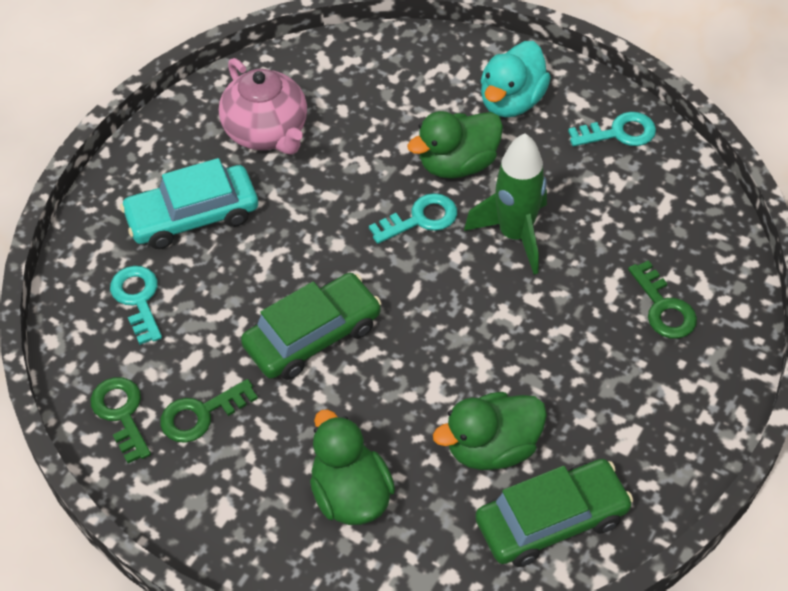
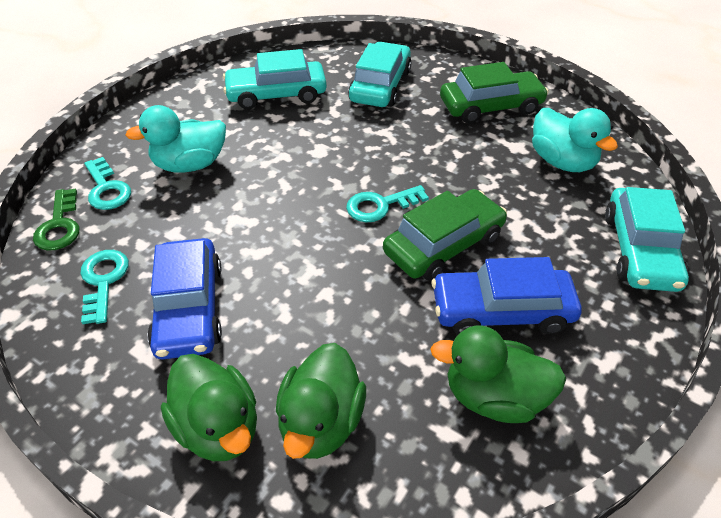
blue car: 0 -> 2
green key: 3 -> 1
green rocket: 1 -> 0
pink teapot: 1 -> 0
turquoise car: 1 -> 3
turquoise duck: 1 -> 2

